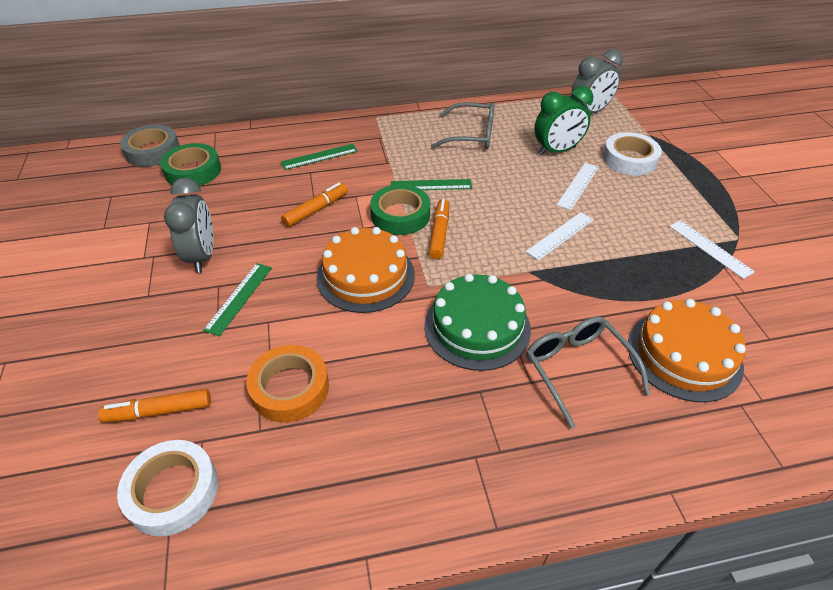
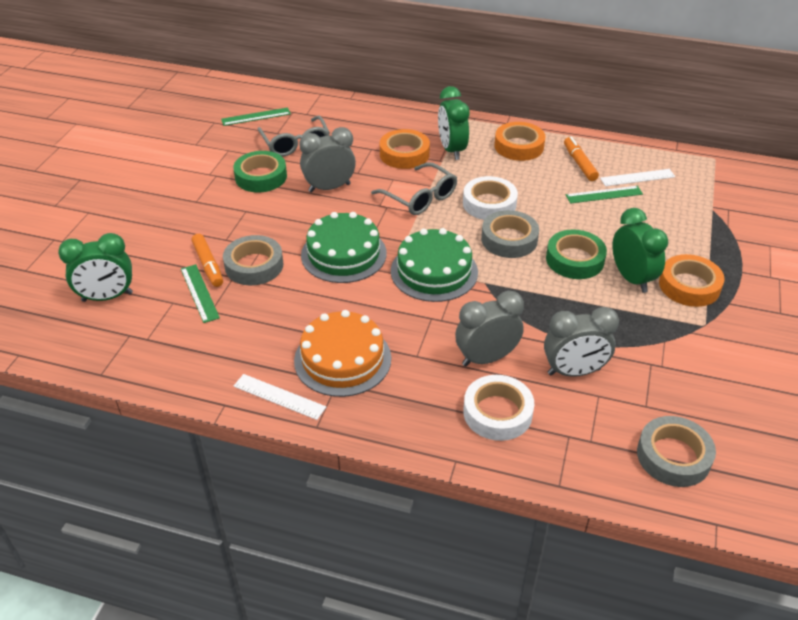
green cake: 1 -> 2
green clock: 1 -> 3
grey clock: 2 -> 3
grey tape: 1 -> 3
orange cake: 2 -> 1
orange marker: 3 -> 2
orange tape: 1 -> 3
white ruler: 3 -> 2

